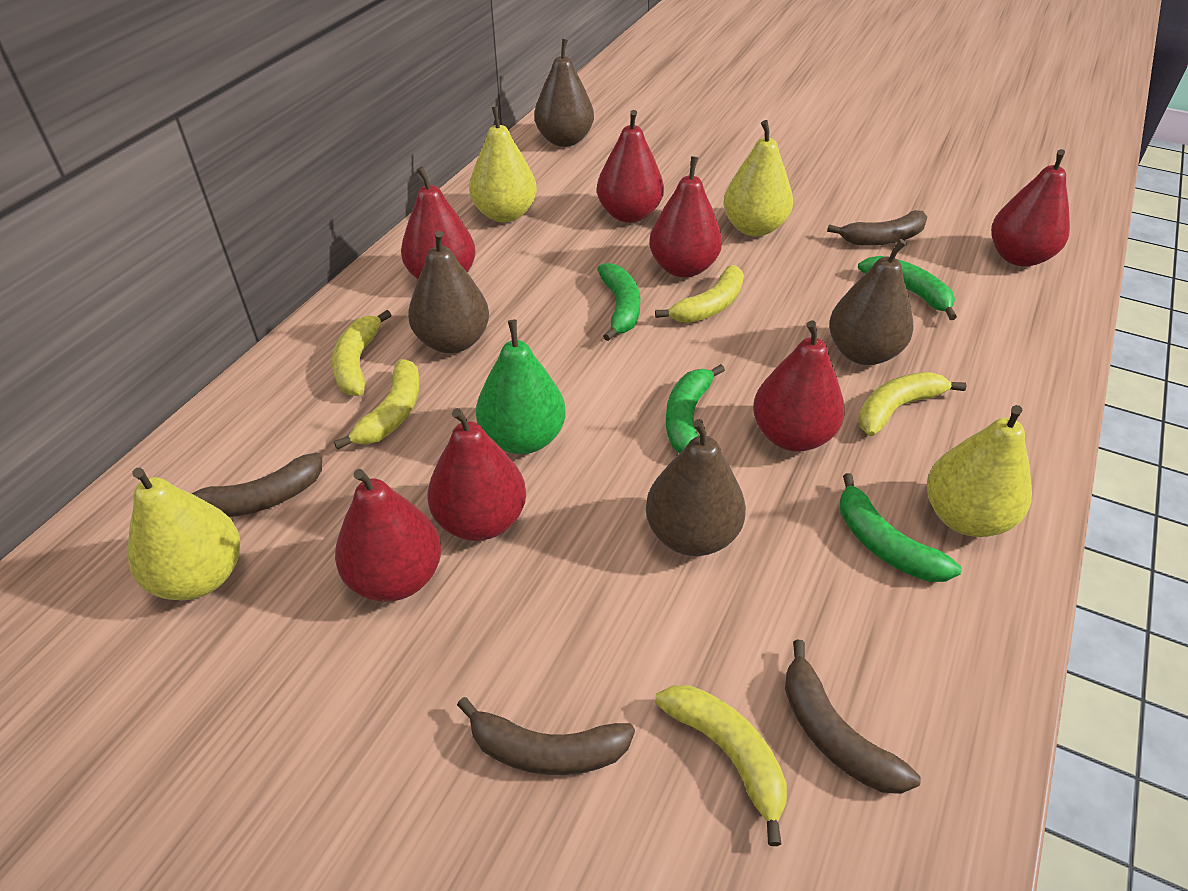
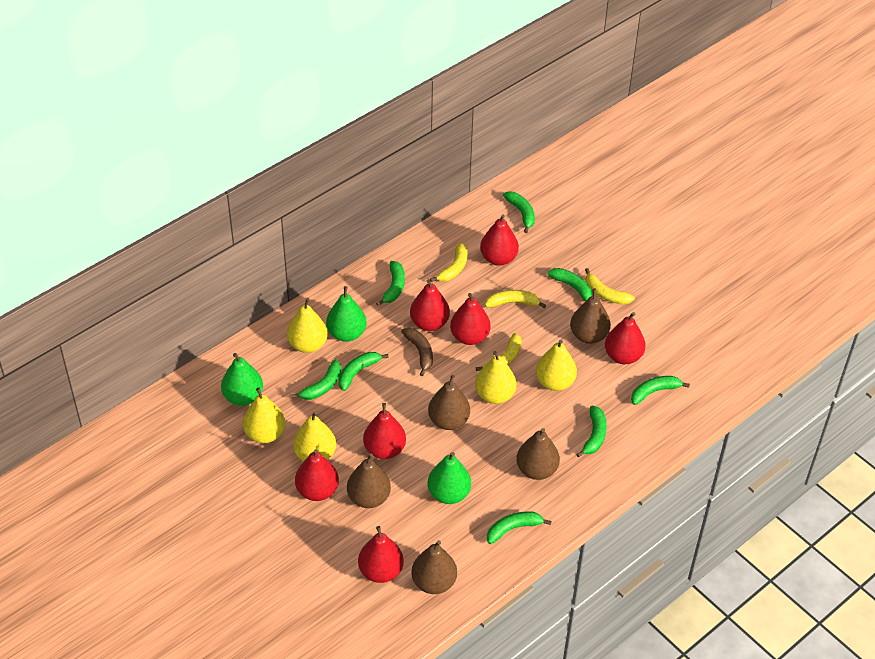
brown banana: 4 -> 1
brown pear: 4 -> 5
green banana: 4 -> 8
green pear: 1 -> 3
yellow banana: 5 -> 4
yellow pear: 4 -> 5

